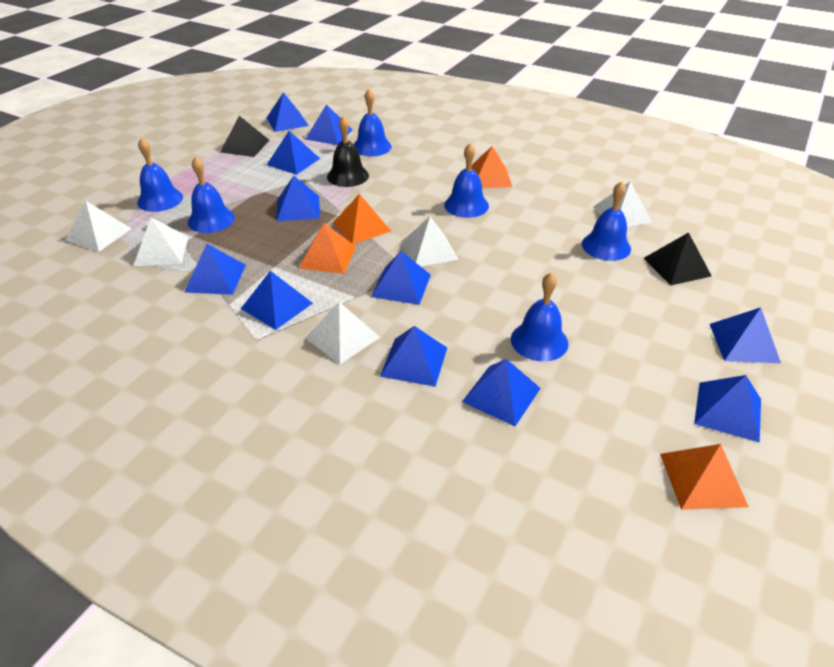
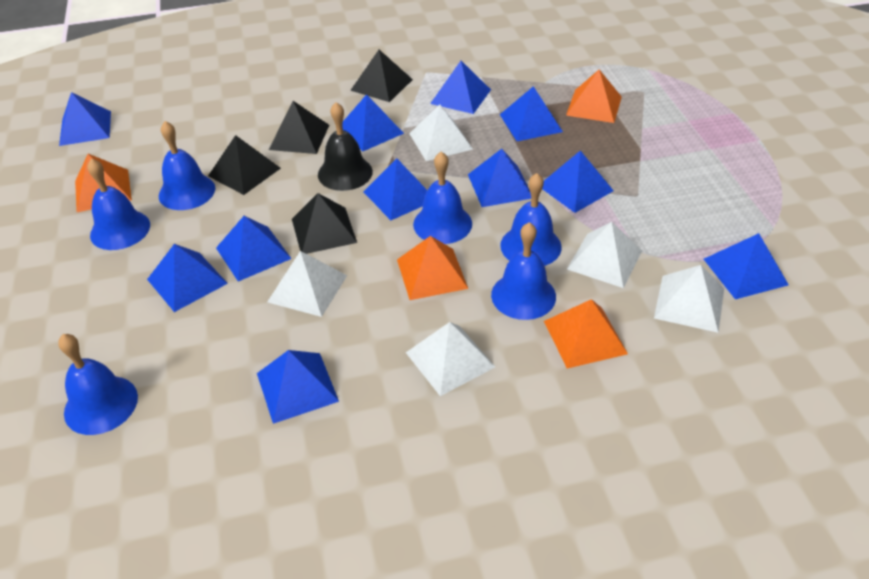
black pyramid: 2 -> 4

